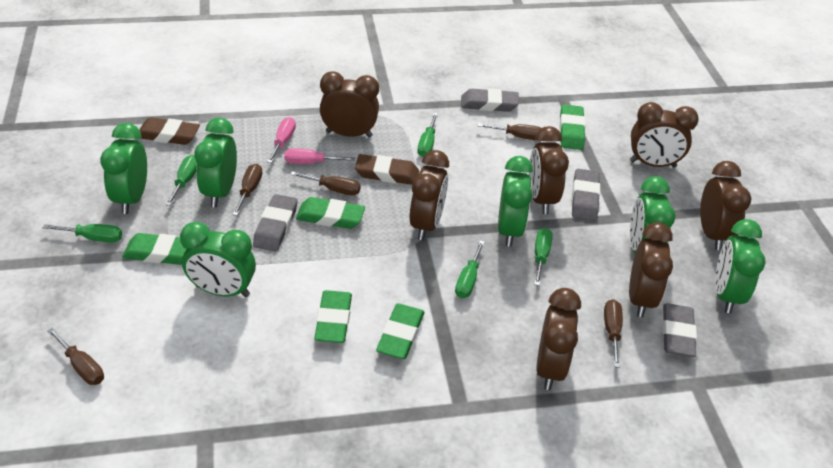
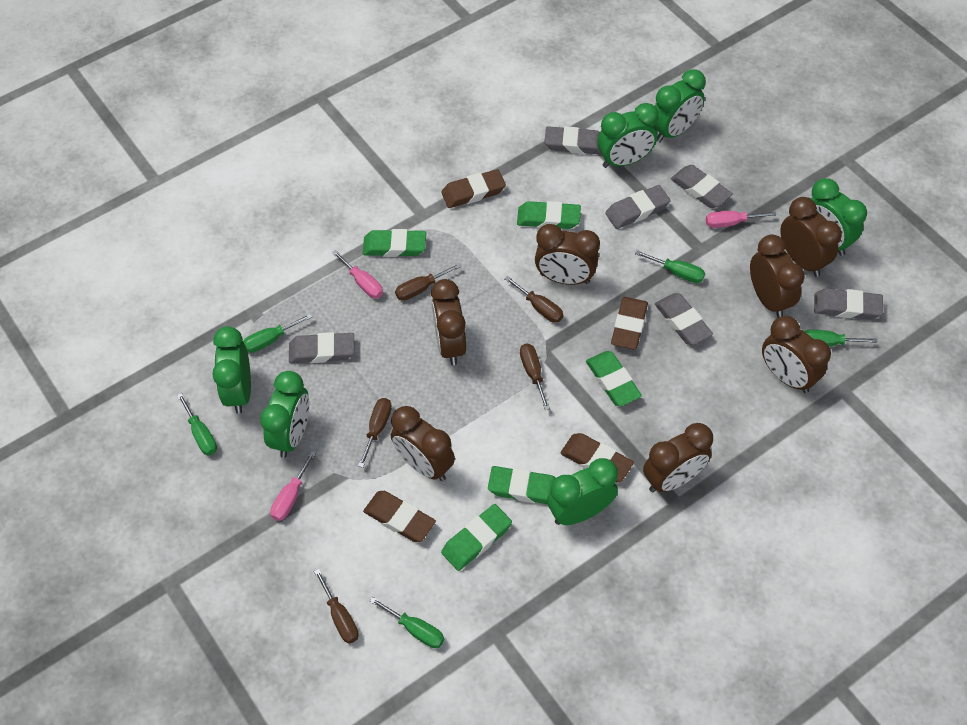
brown eraser: 2 -> 4
grey eraser: 4 -> 6
pink screwdriver: 2 -> 3

